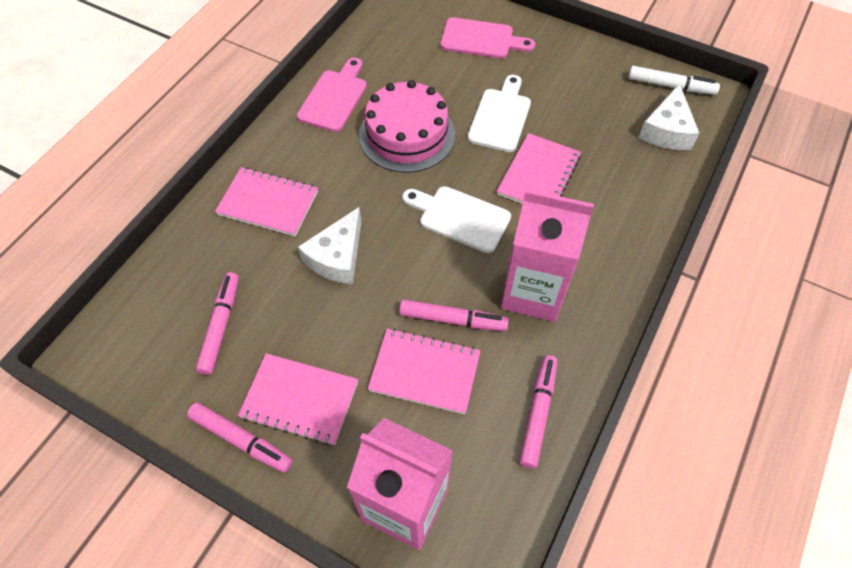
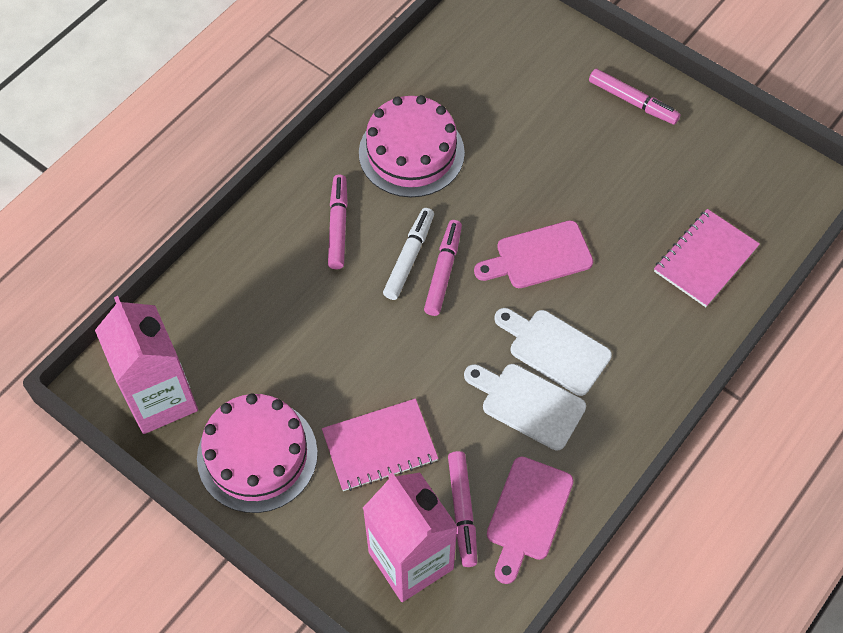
pink cake: 1 -> 2
pink notebook: 4 -> 2
white cheese: 2 -> 0

